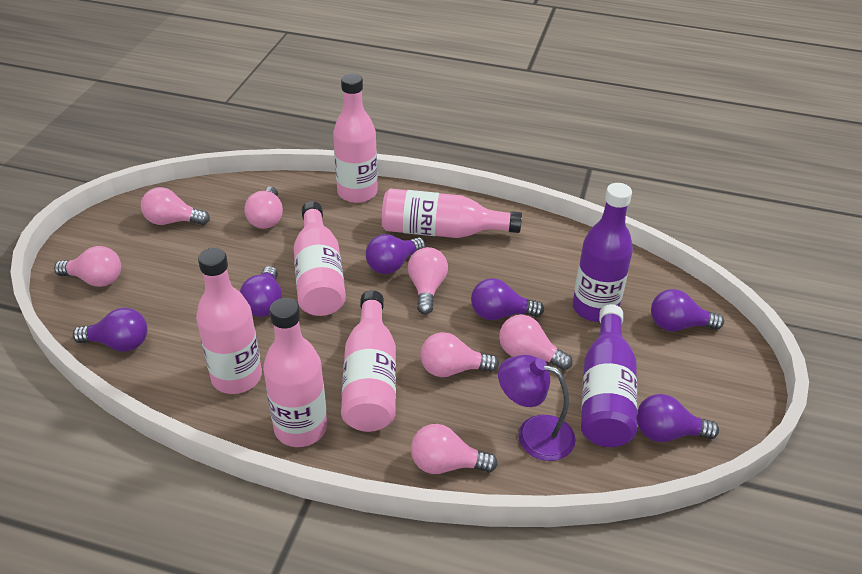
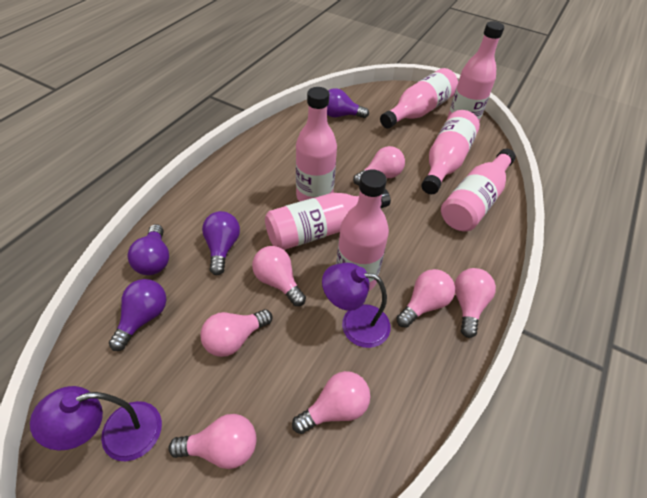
pink bottle: 6 -> 7
purple bottle: 2 -> 0
purple lamp: 1 -> 2
purple light bulb: 6 -> 4

